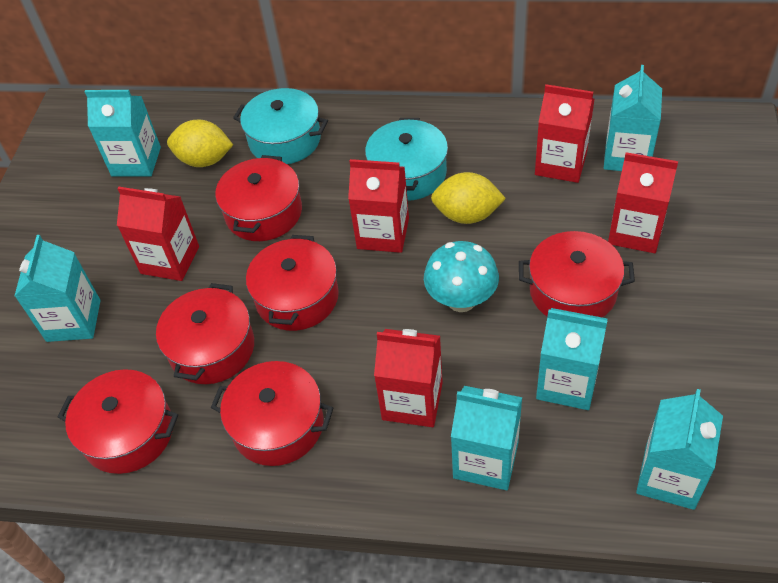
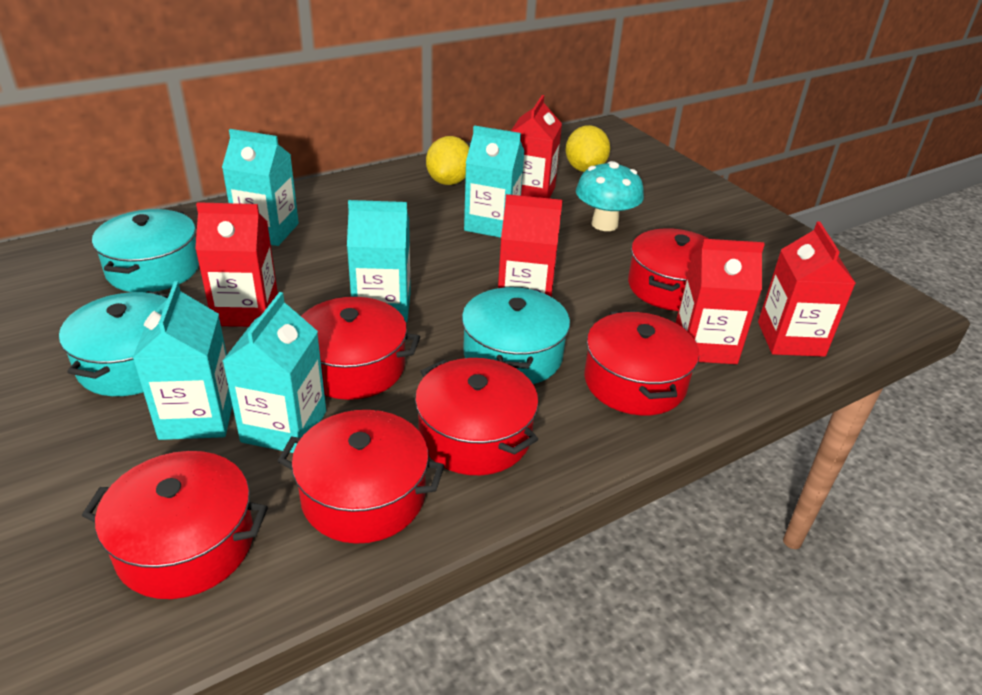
turquoise carton: 6 -> 5
turquoise pot: 2 -> 3

